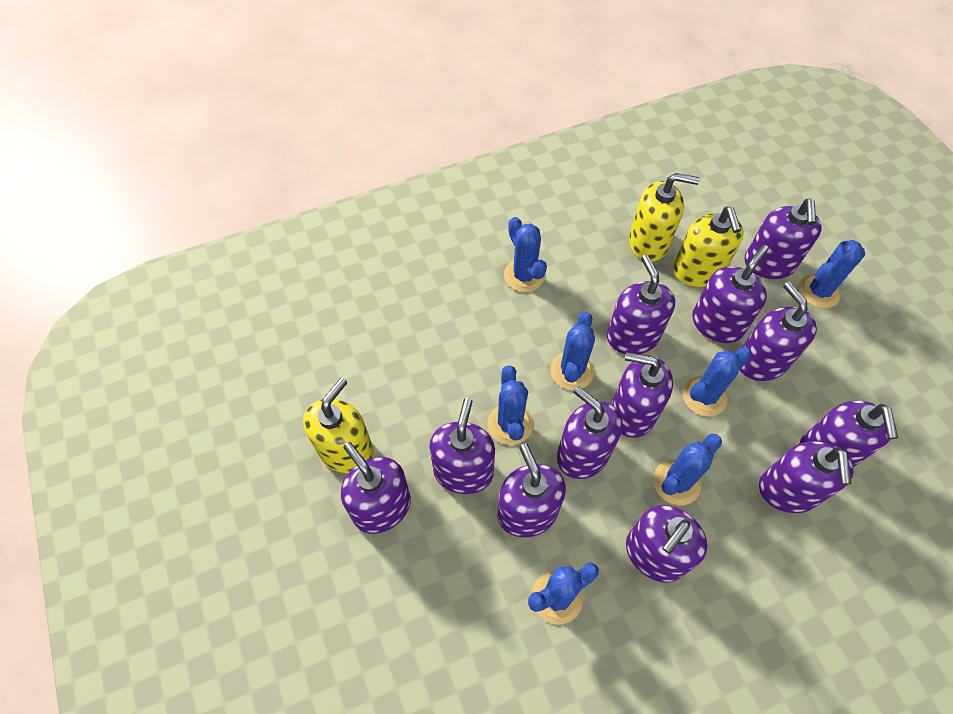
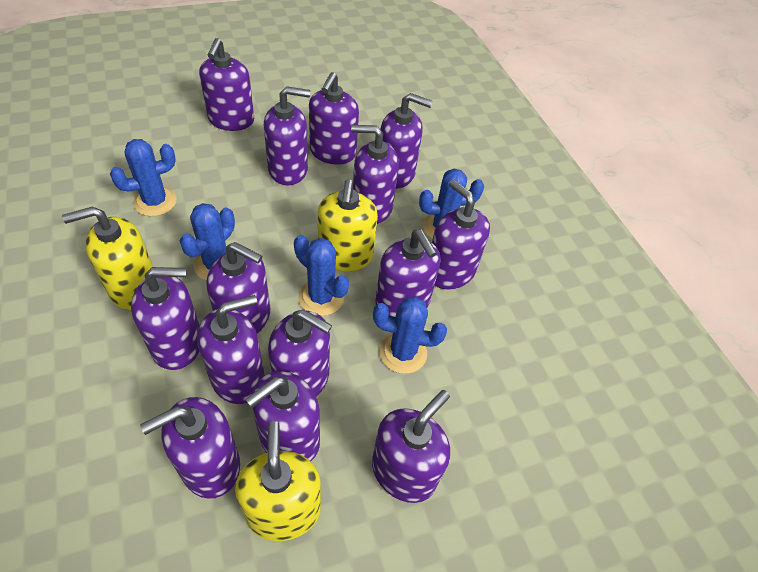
blue cactus: 7 -> 5
purple soap dispenser: 12 -> 14

